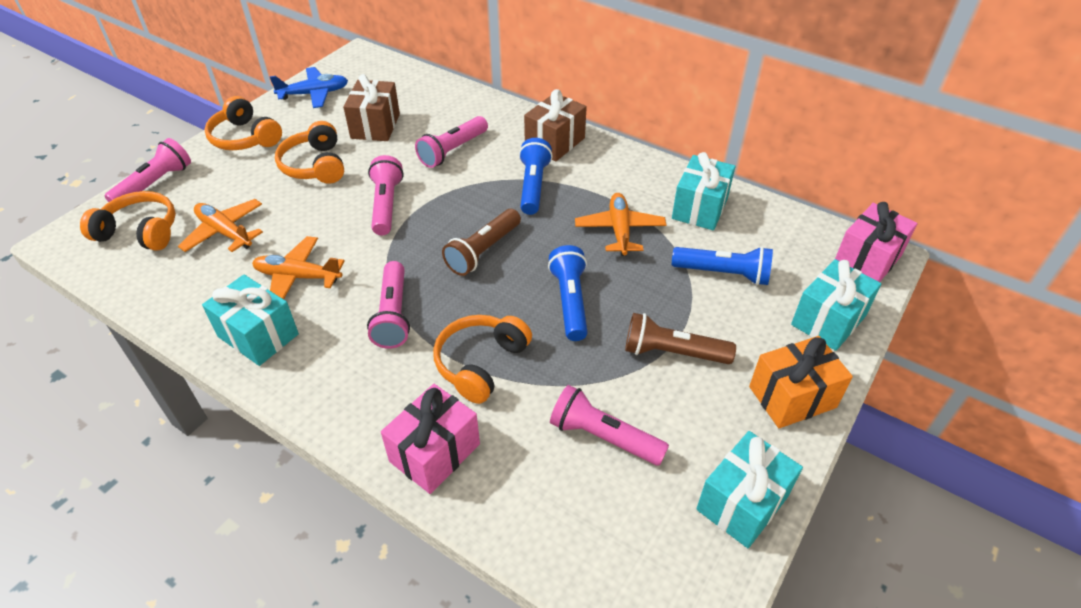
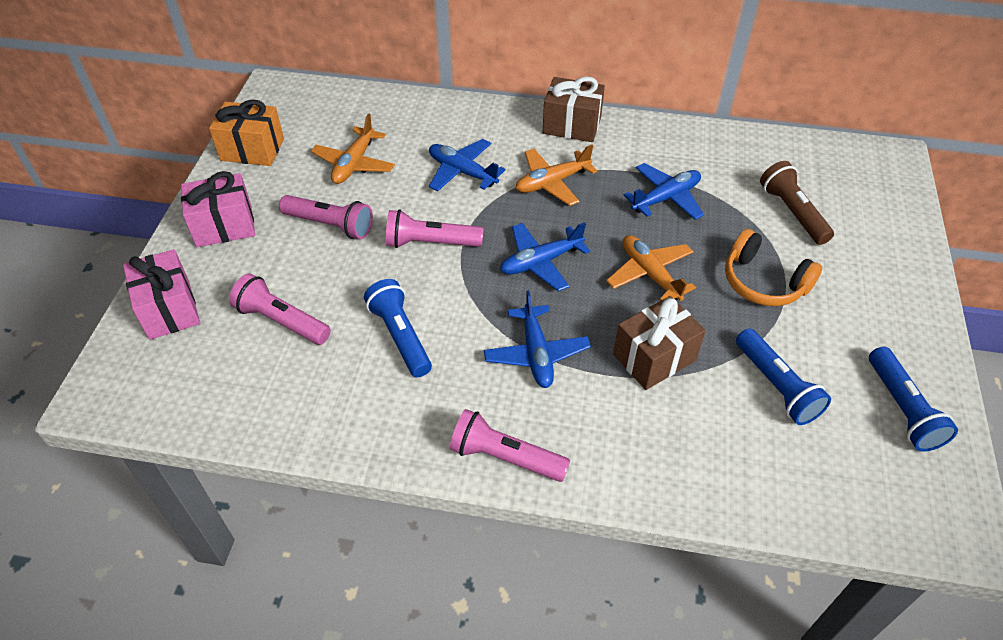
blue plane: 1 -> 4
brown flashlight: 2 -> 1
orange headphones: 4 -> 1
pink flashlight: 5 -> 4
turquoise gift: 4 -> 0

